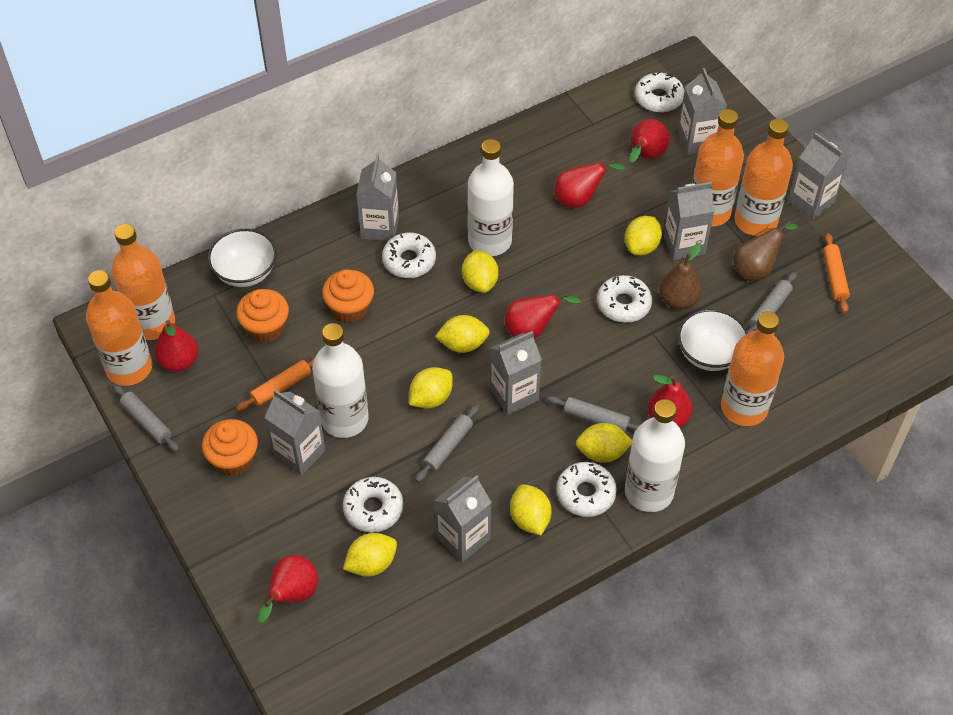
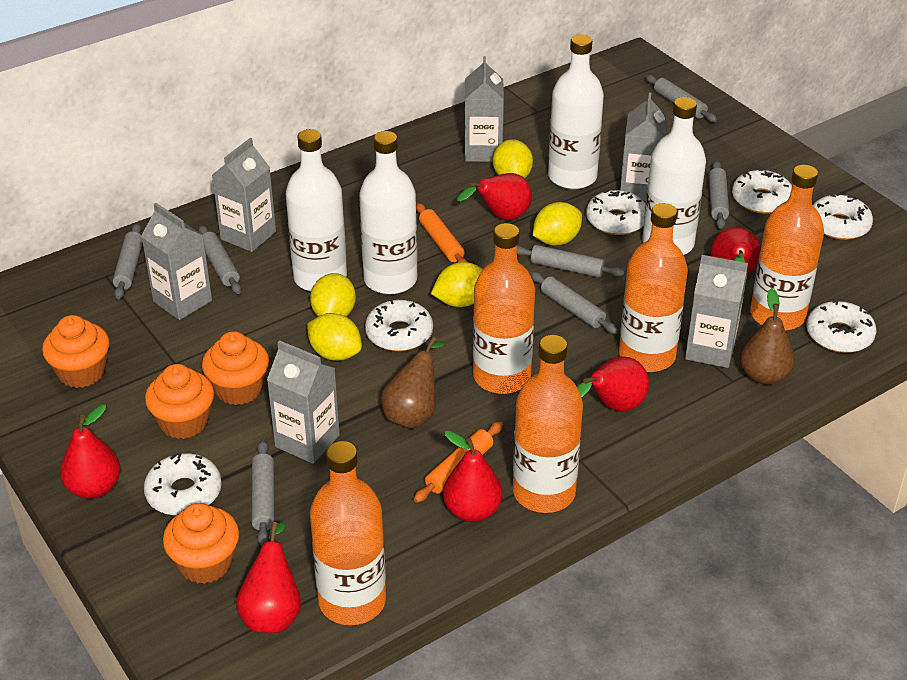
grey carton: 7 -> 6
grey rolling pin: 4 -> 7
orange cupcake: 3 -> 4
white bottle: 3 -> 4
white bowl: 2 -> 0
white donut: 5 -> 6
yellow lemon: 7 -> 5

